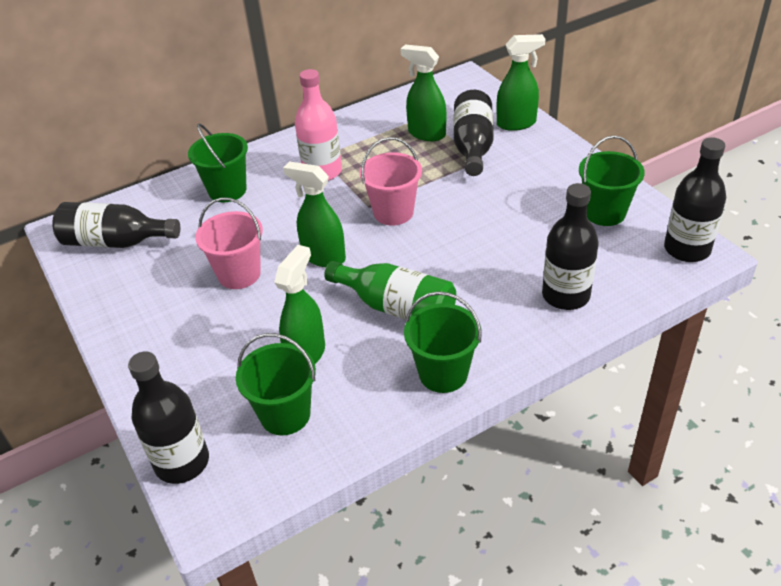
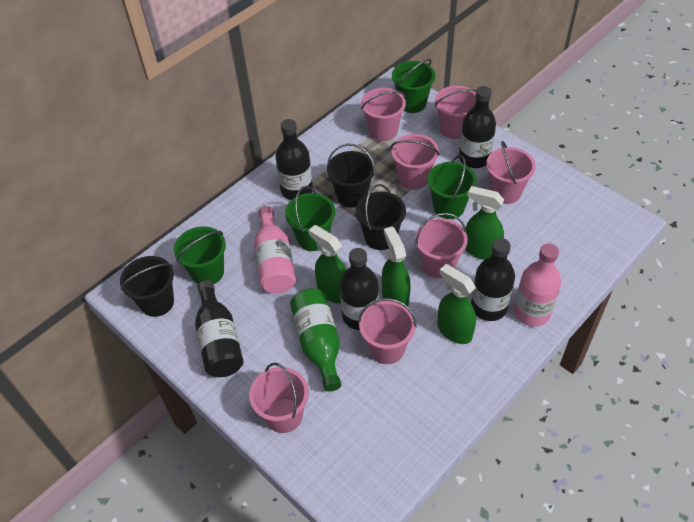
black bucket: 0 -> 3
pink bottle: 1 -> 2
pink bucket: 2 -> 7

